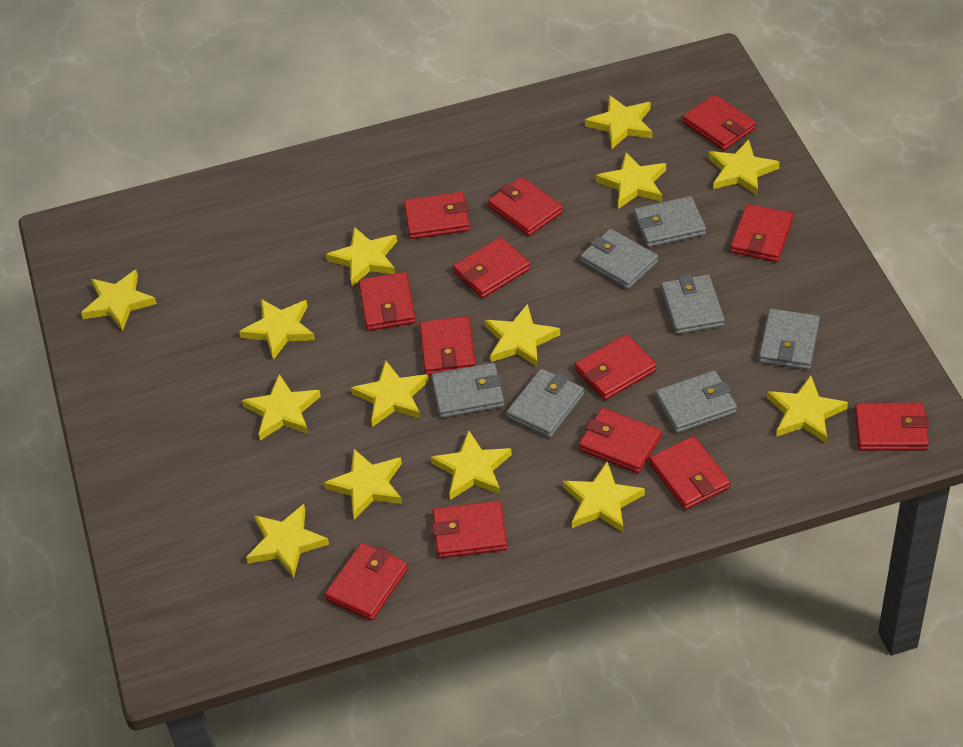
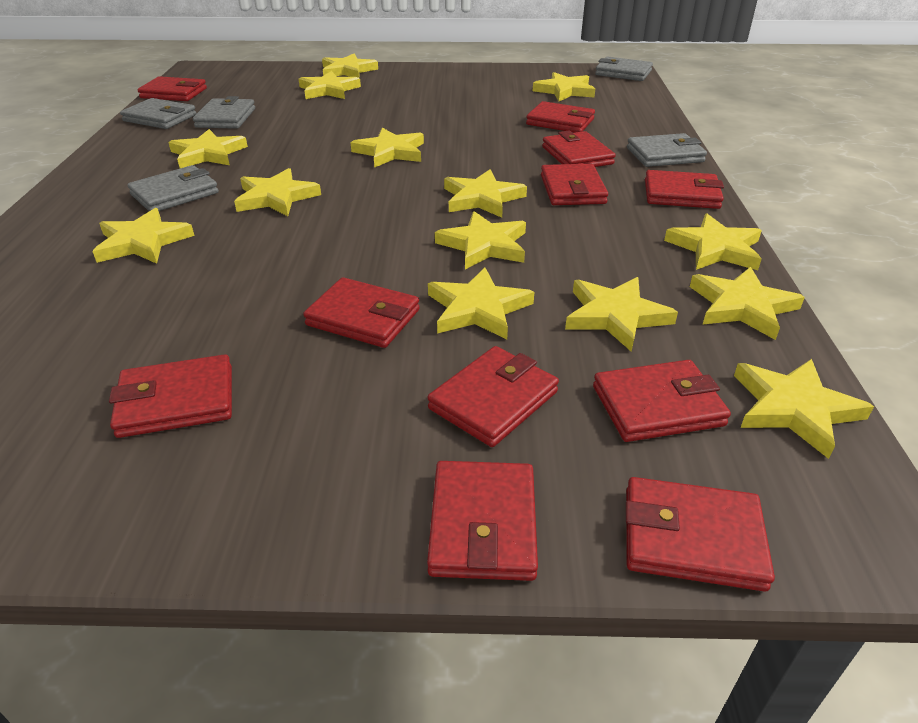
grey wallet: 7 -> 5
red wallet: 13 -> 11

